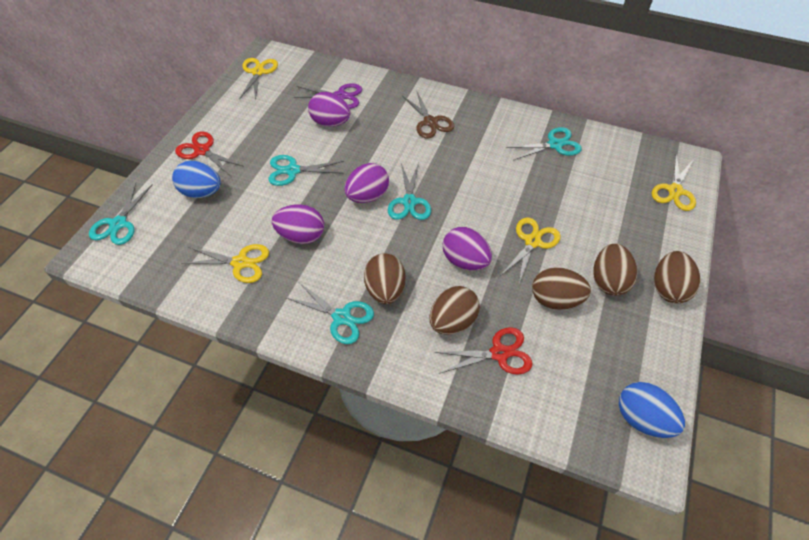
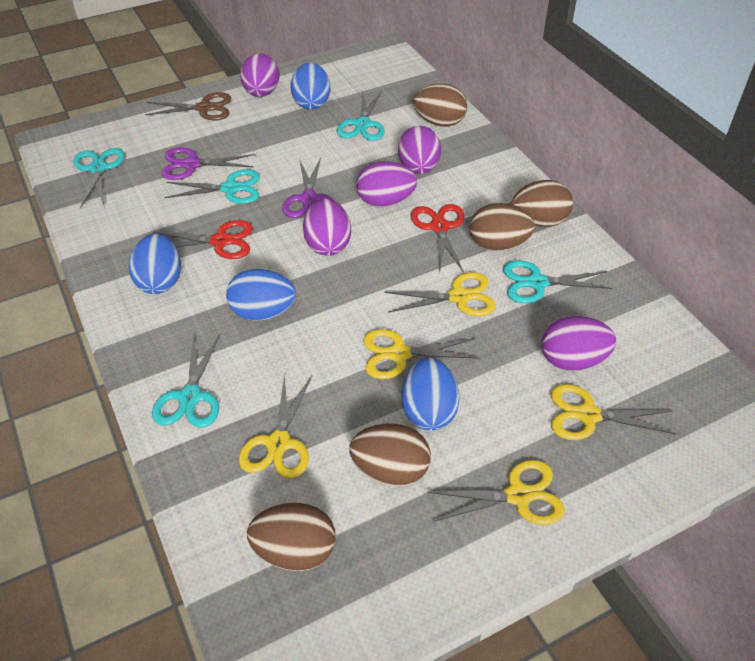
blue egg: 2 -> 4
purple egg: 4 -> 5
purple scissors: 1 -> 2
yellow scissors: 4 -> 5

